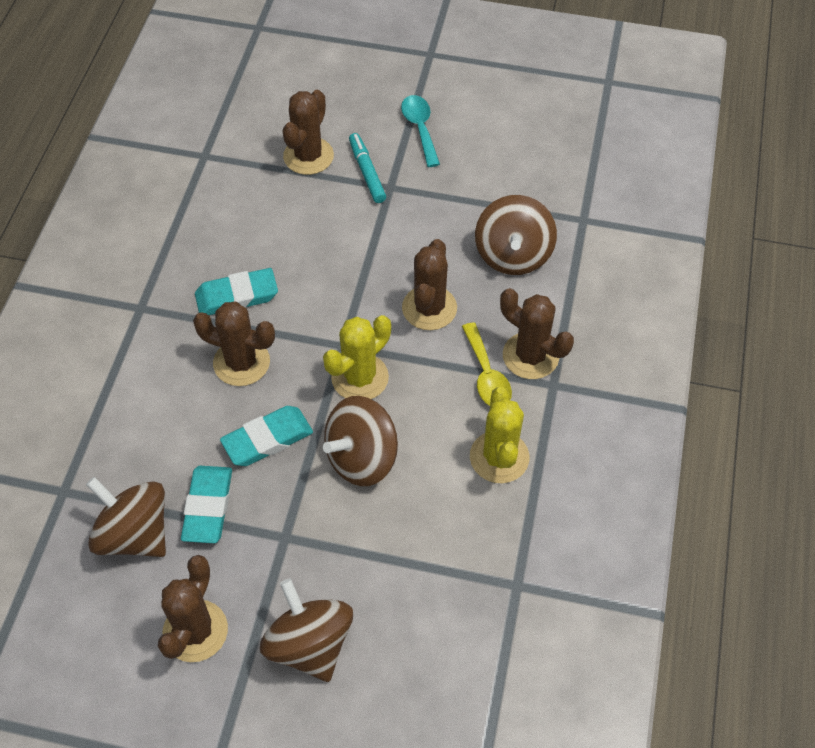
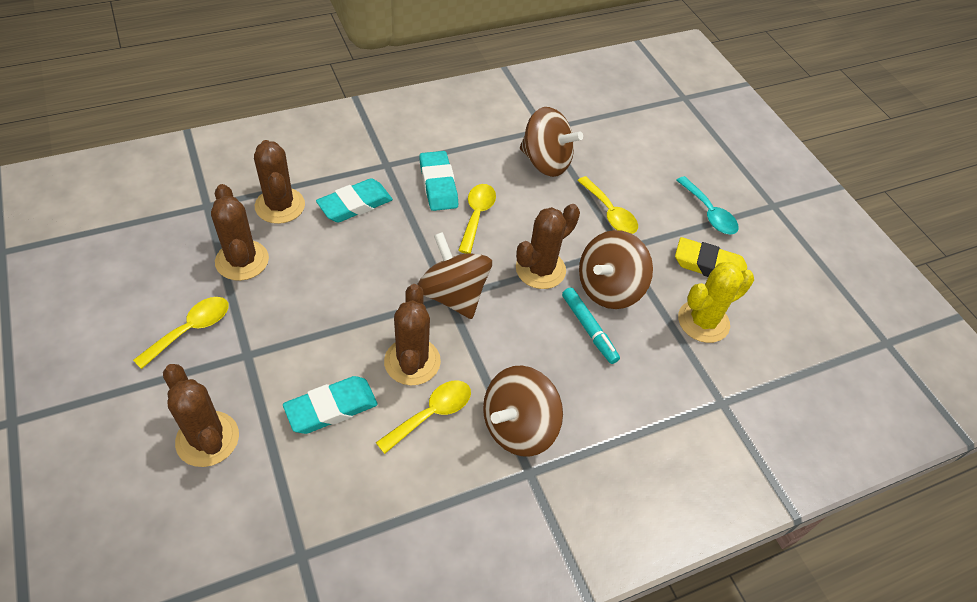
yellow cactus: 2 -> 1
yellow eraser: 0 -> 1
yellow spoon: 1 -> 4

